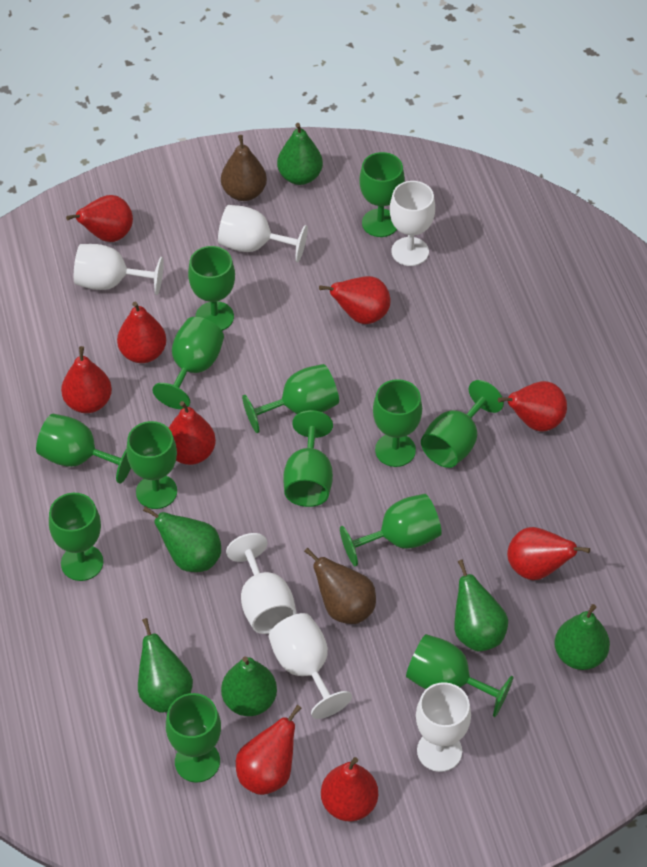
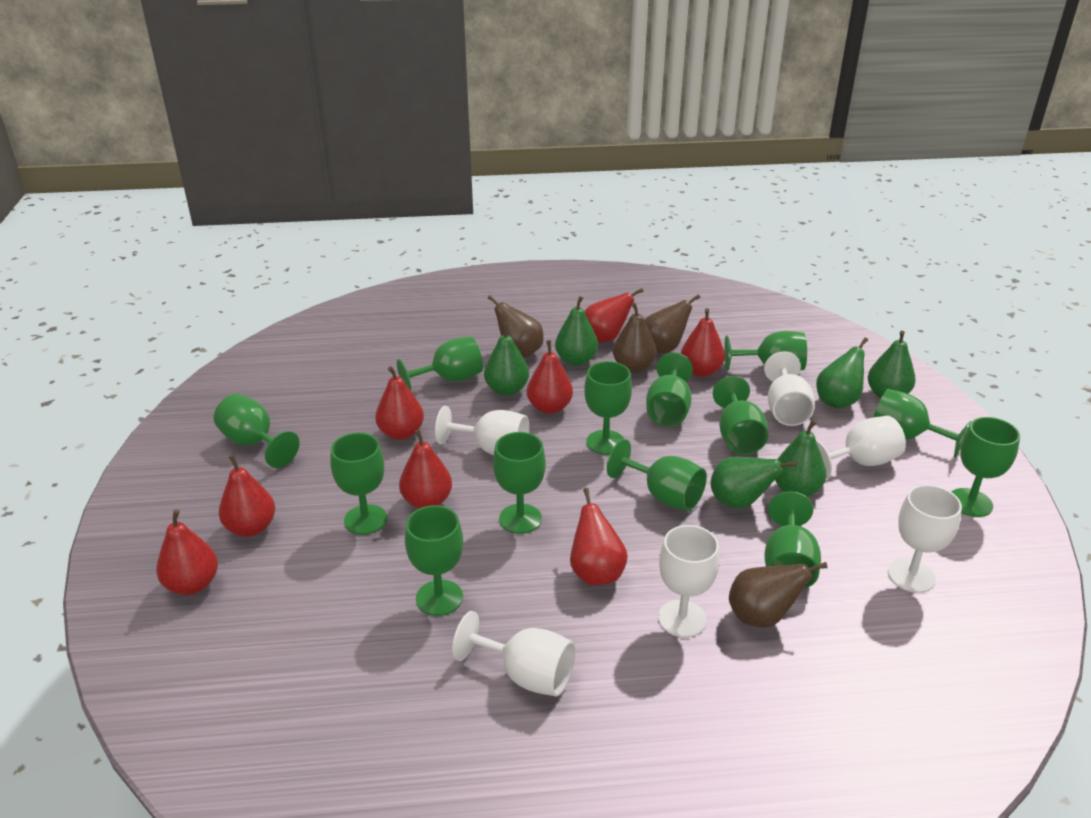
brown pear: 2 -> 4
red pear: 9 -> 8

